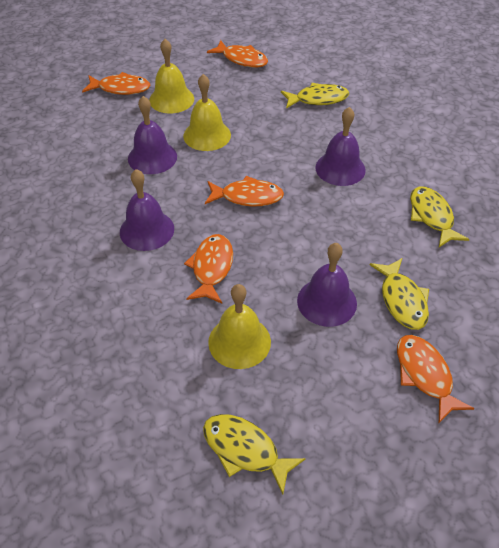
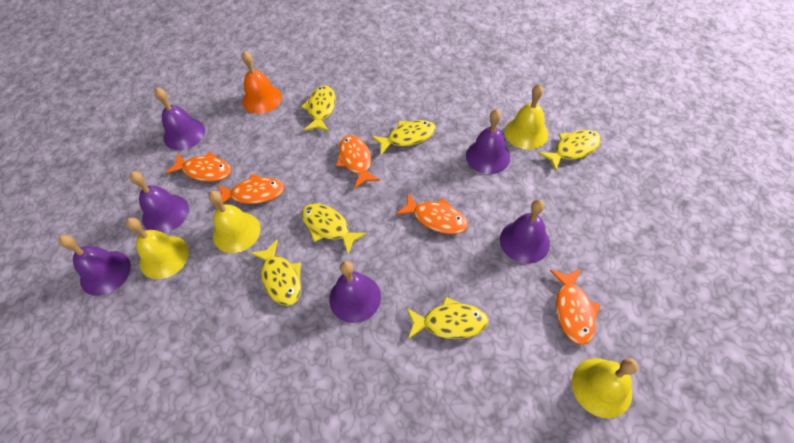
orange bell: 0 -> 1
purple bell: 4 -> 6
yellow bell: 3 -> 4
yellow fish: 4 -> 6

